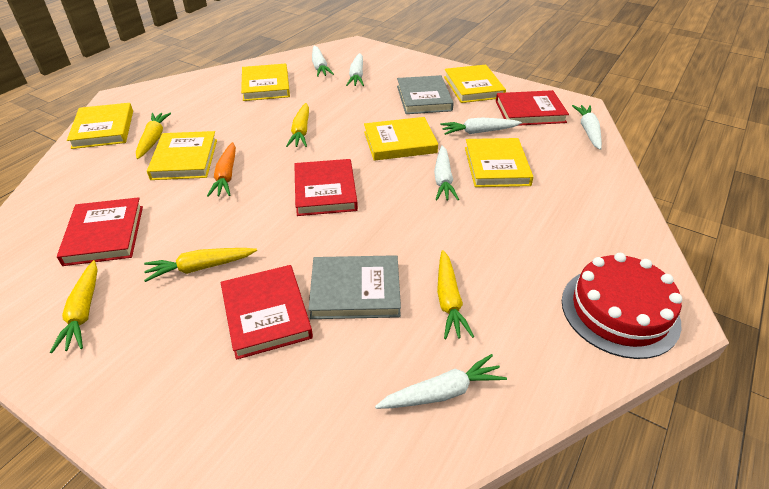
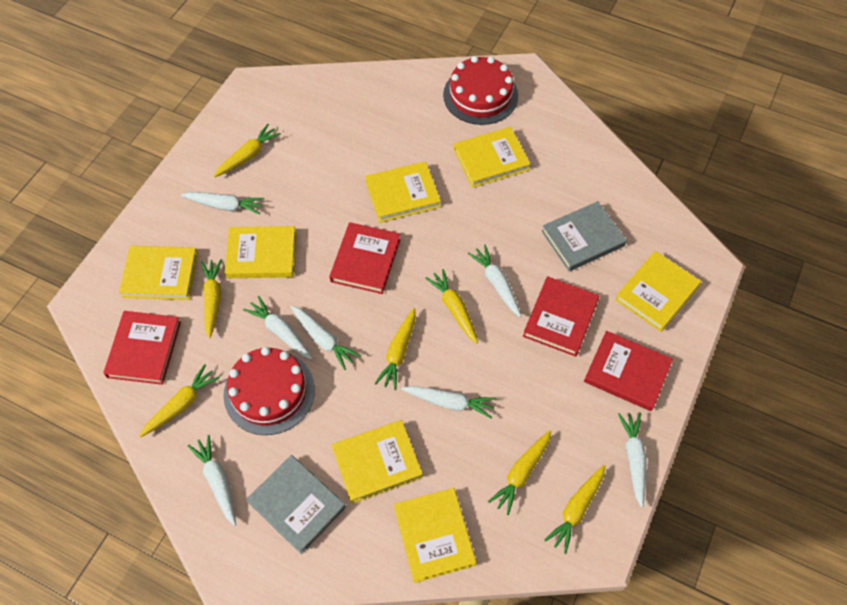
orange carrot: 1 -> 0
red cake: 1 -> 2
white carrot: 6 -> 7
yellow book: 6 -> 7
yellow carrot: 5 -> 7

